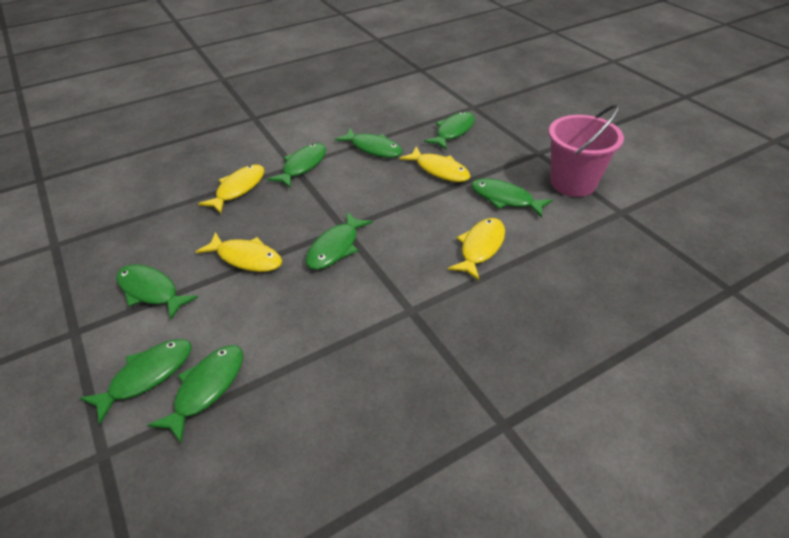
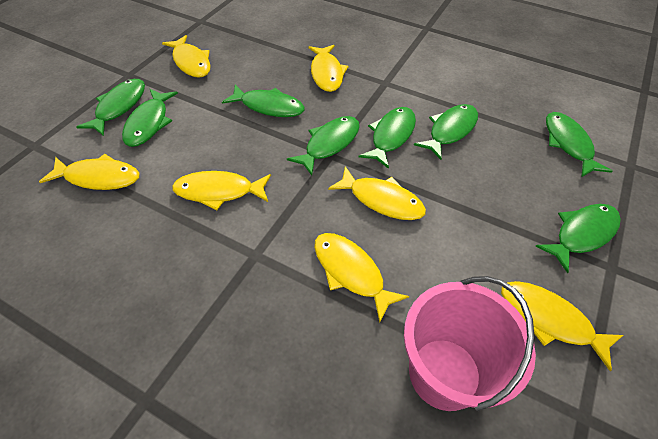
yellow fish: 4 -> 7

